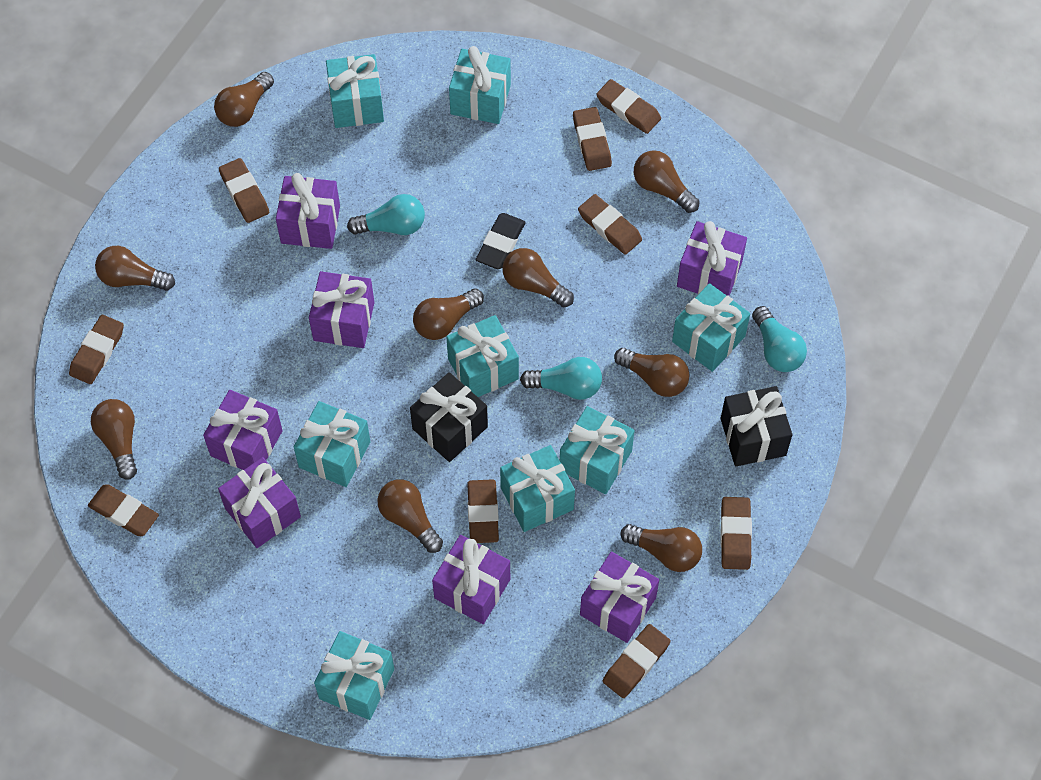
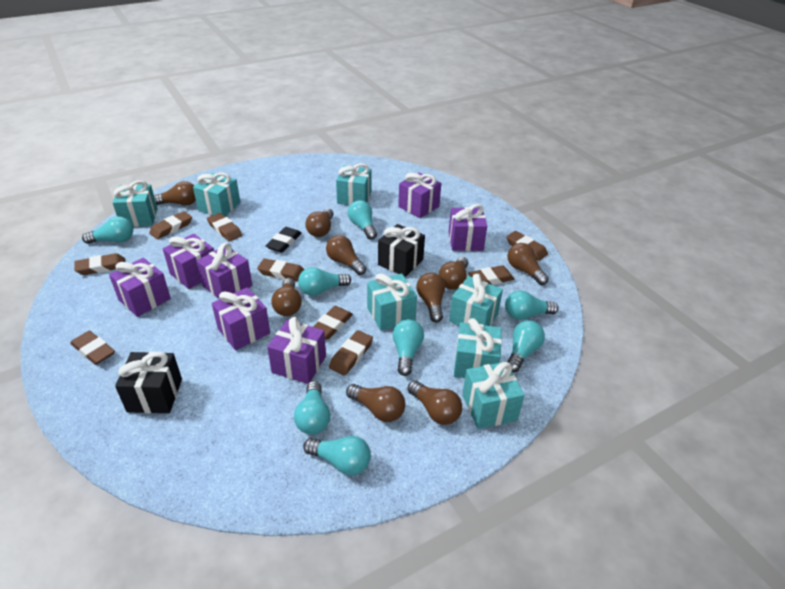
turquoise gift: 8 -> 7
turquoise light bulb: 3 -> 8

